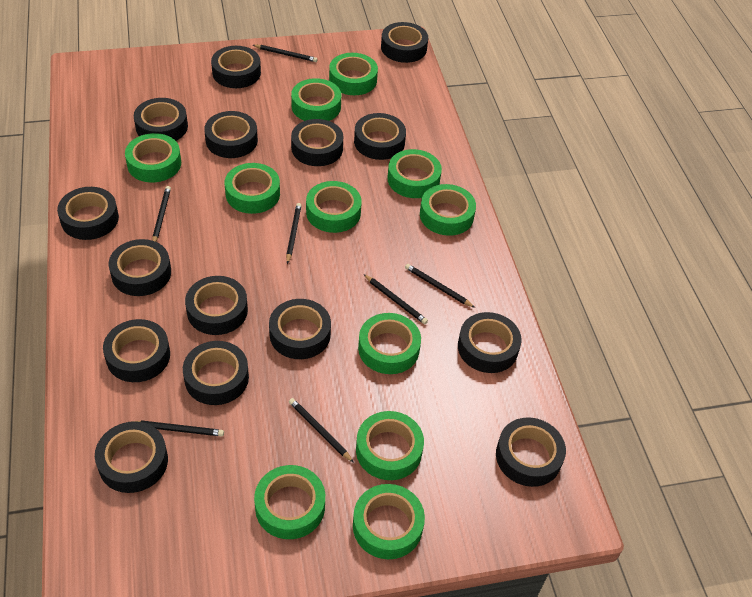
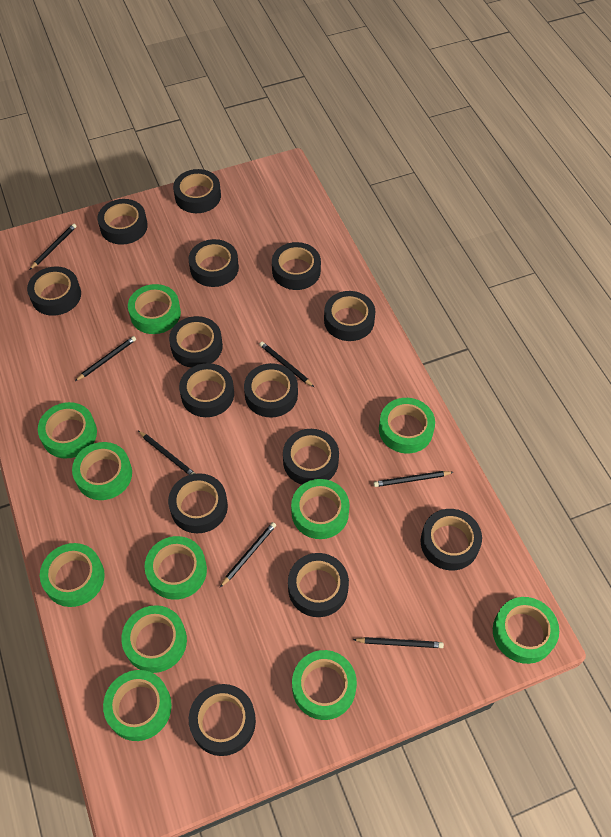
black tape: 15 -> 14

